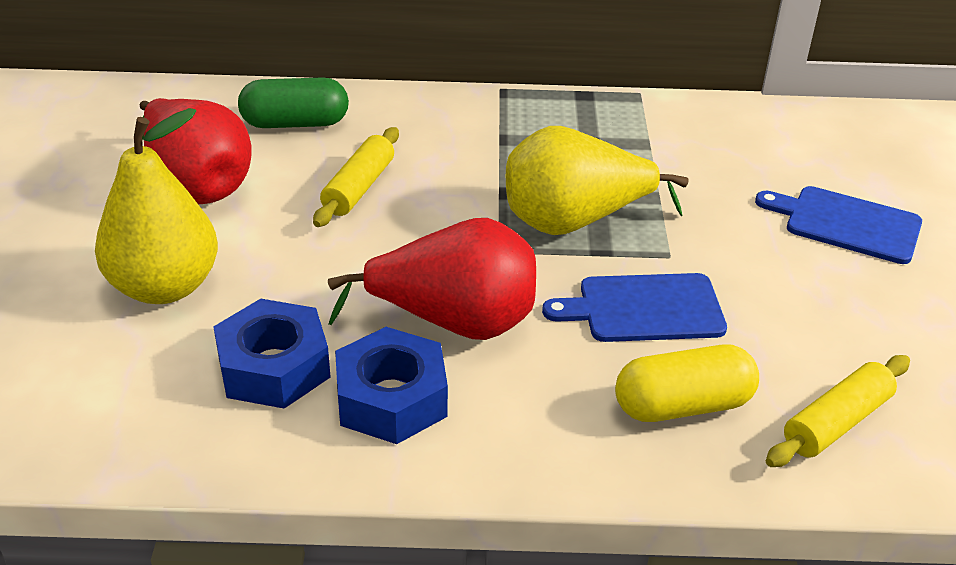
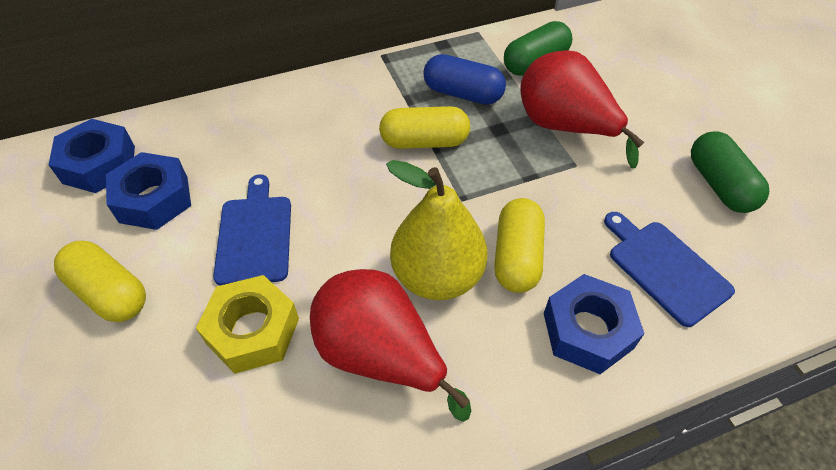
blue capsule: 0 -> 1
blue nut: 2 -> 3
green capsule: 1 -> 2
yellow capsule: 1 -> 3
yellow nut: 0 -> 1
yellow pear: 2 -> 1
yellow rolling pin: 2 -> 0

